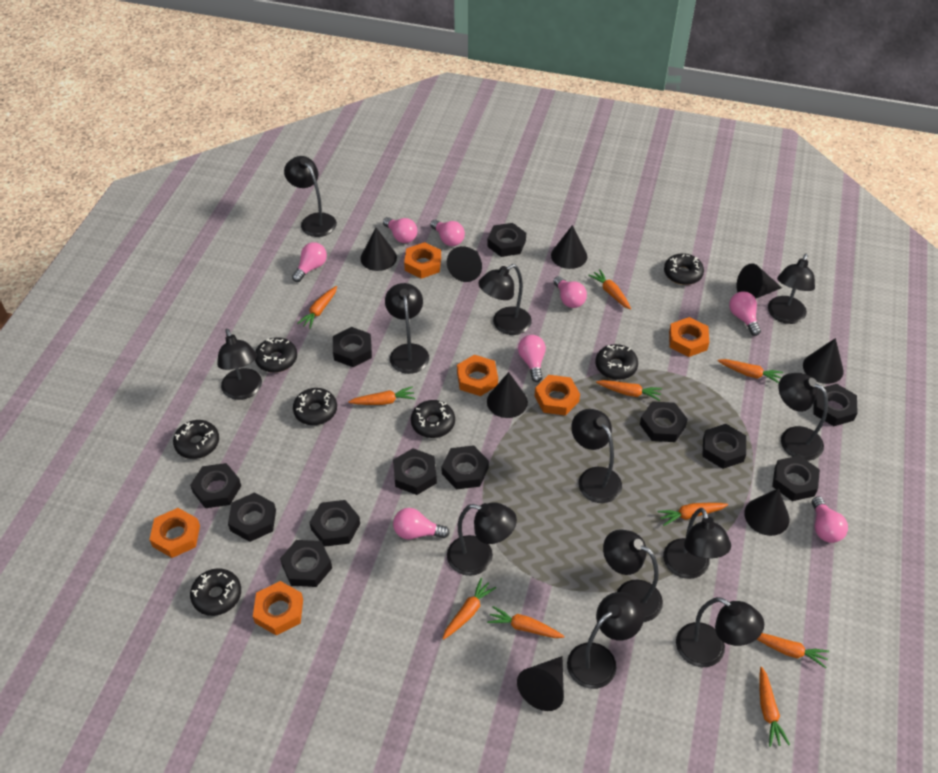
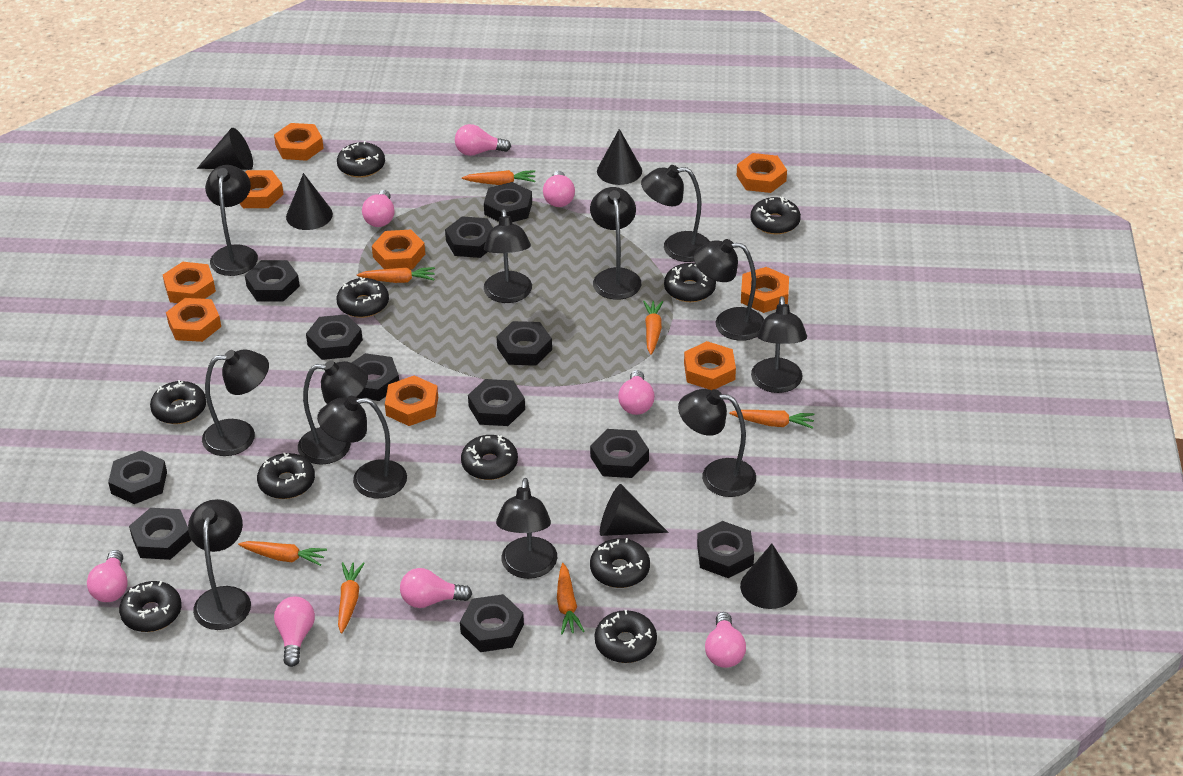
black cone: 8 -> 5
black donut: 7 -> 10
orange carrot: 10 -> 7
orange nut: 6 -> 9

